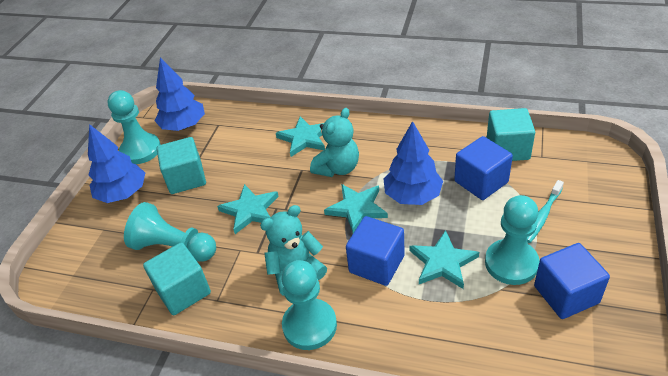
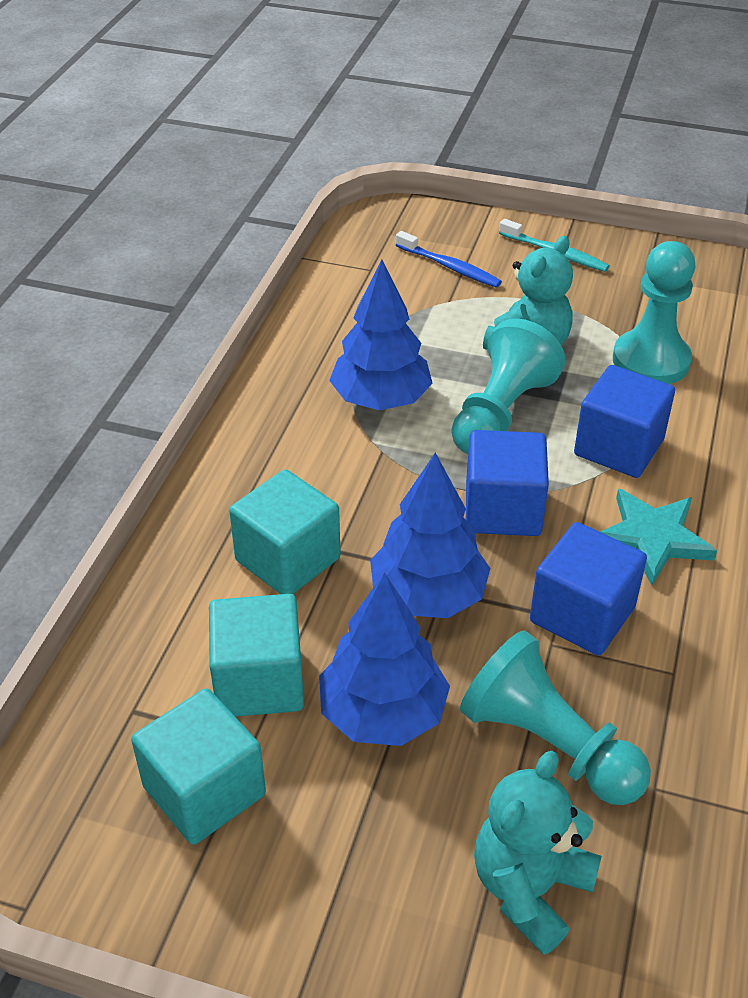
blue toothbrush: 0 -> 1
turquoise pawn: 4 -> 3
turquoise star: 4 -> 1

